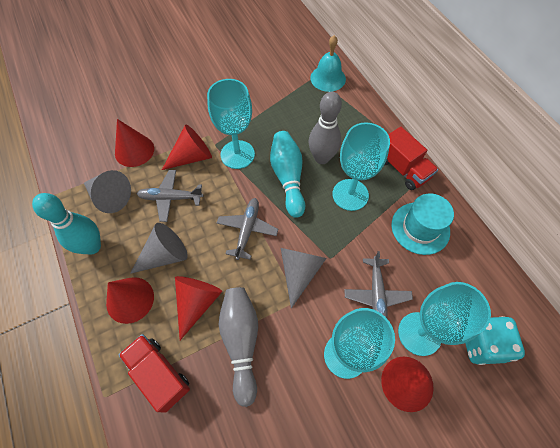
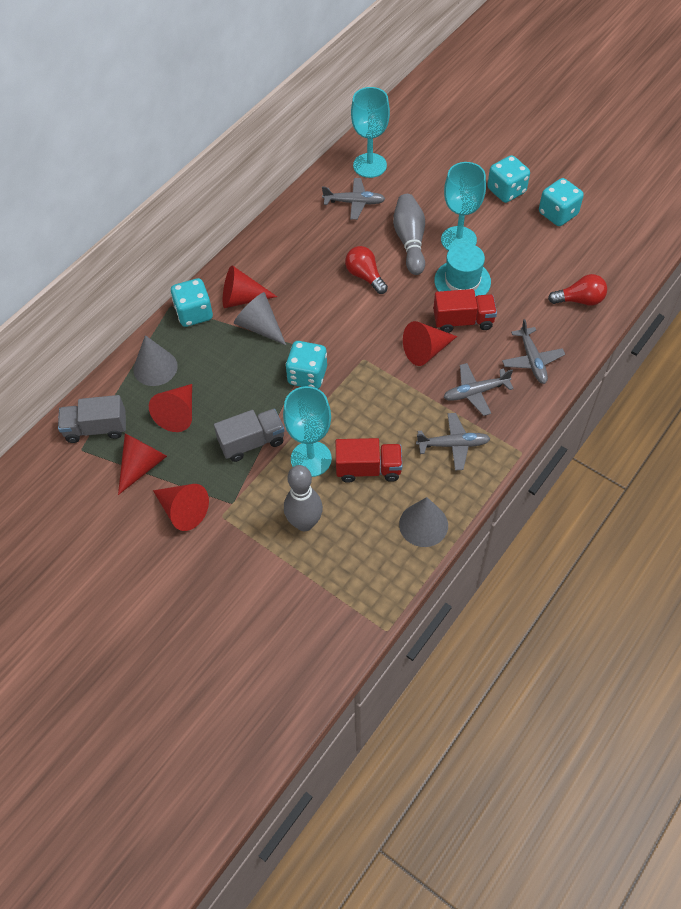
grey plane: 3 -> 4
grey truck: 0 -> 2
red light bulb: 0 -> 2
turquoise bell: 1 -> 0
turquoise bowling pin: 2 -> 0
turquoise dice: 1 -> 4
turquoise goblet: 4 -> 3

